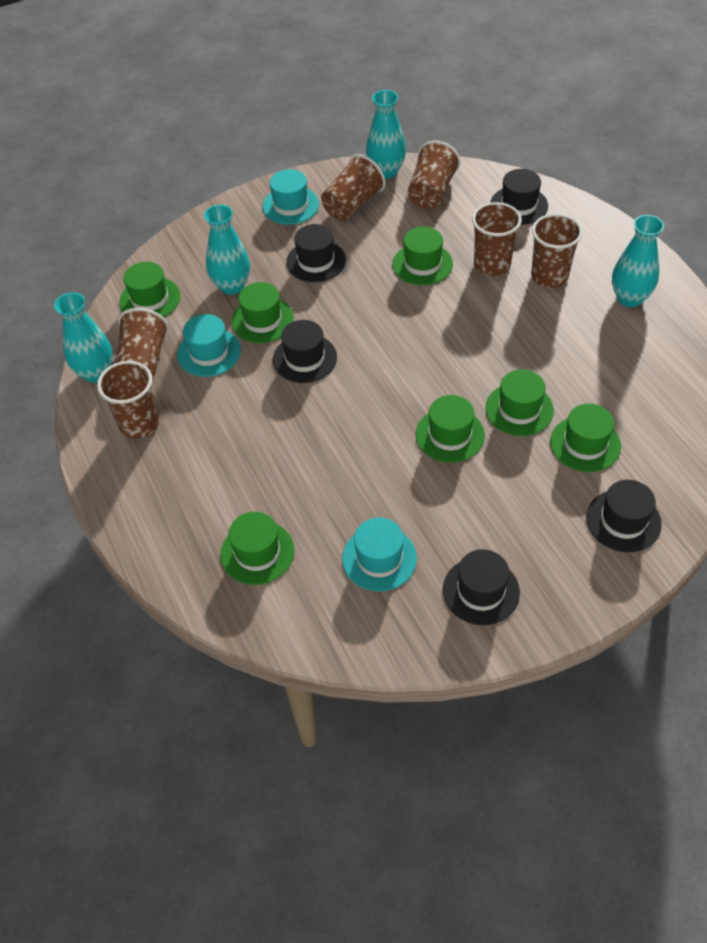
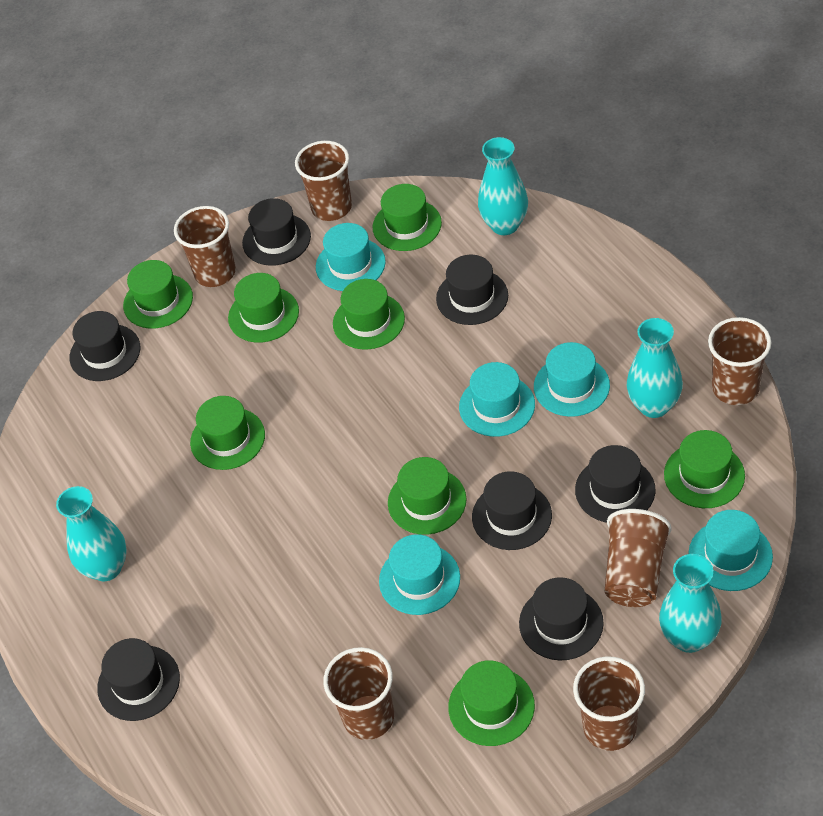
black hat: 5 -> 7
green hat: 7 -> 8
turquoise hat: 3 -> 5

